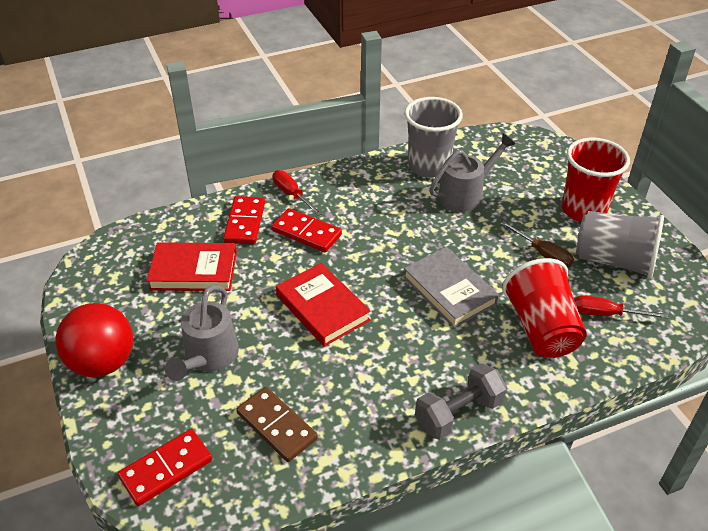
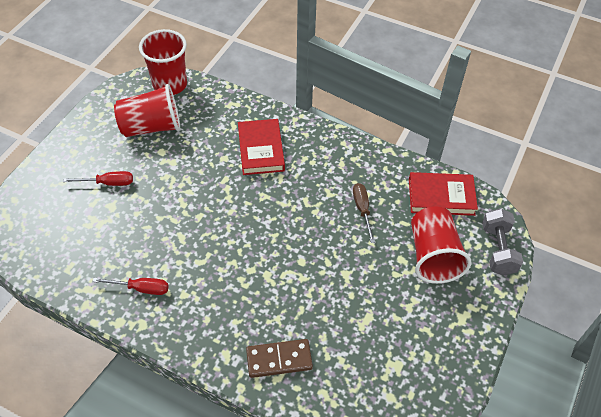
grey book: 1 -> 0
grey cup: 2 -> 0
grey watering can: 2 -> 0
red ball: 1 -> 0
red cup: 2 -> 3
red domino: 3 -> 0

